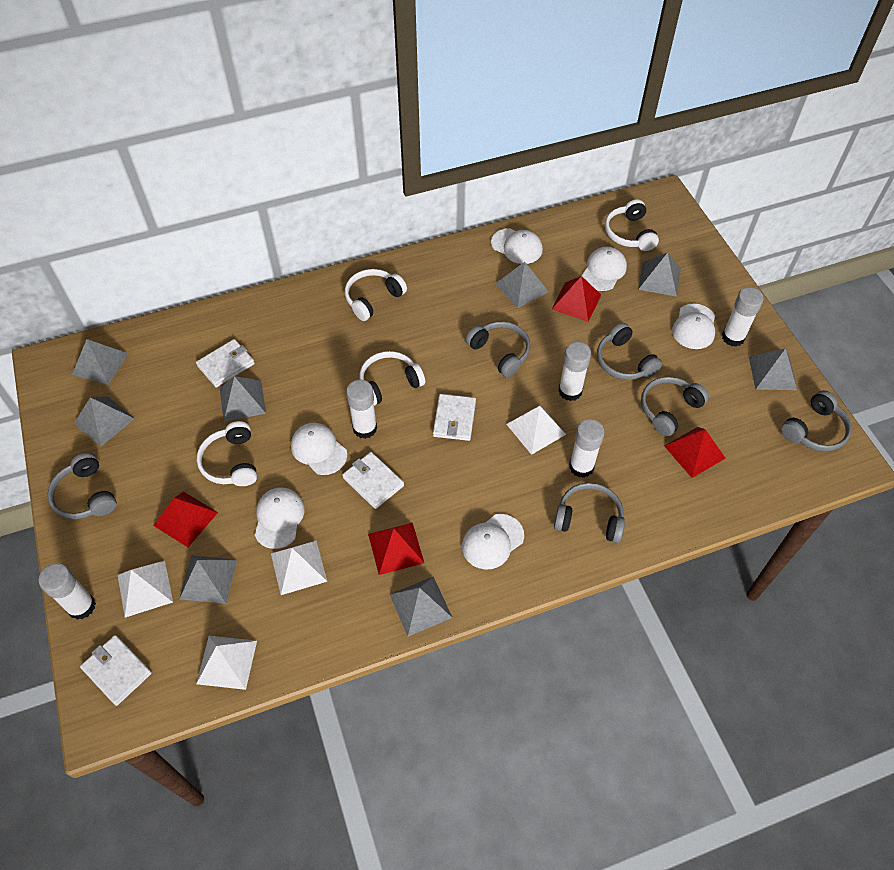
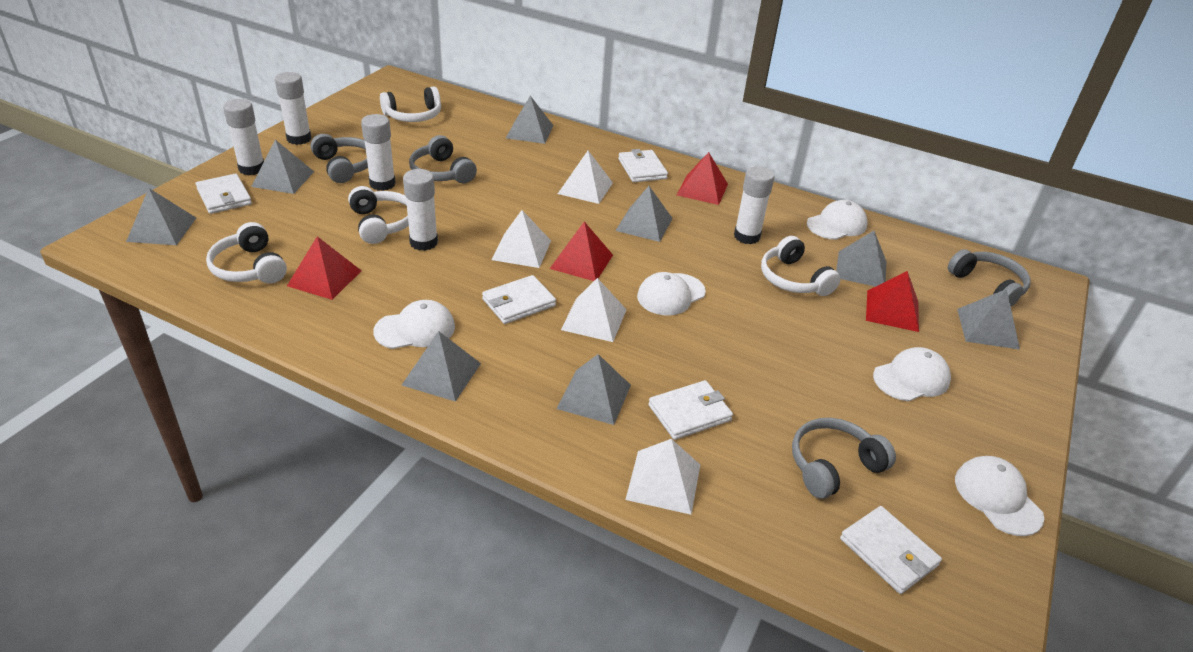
grey headphones: 6 -> 4
white cap: 6 -> 5
white wallet: 4 -> 5

